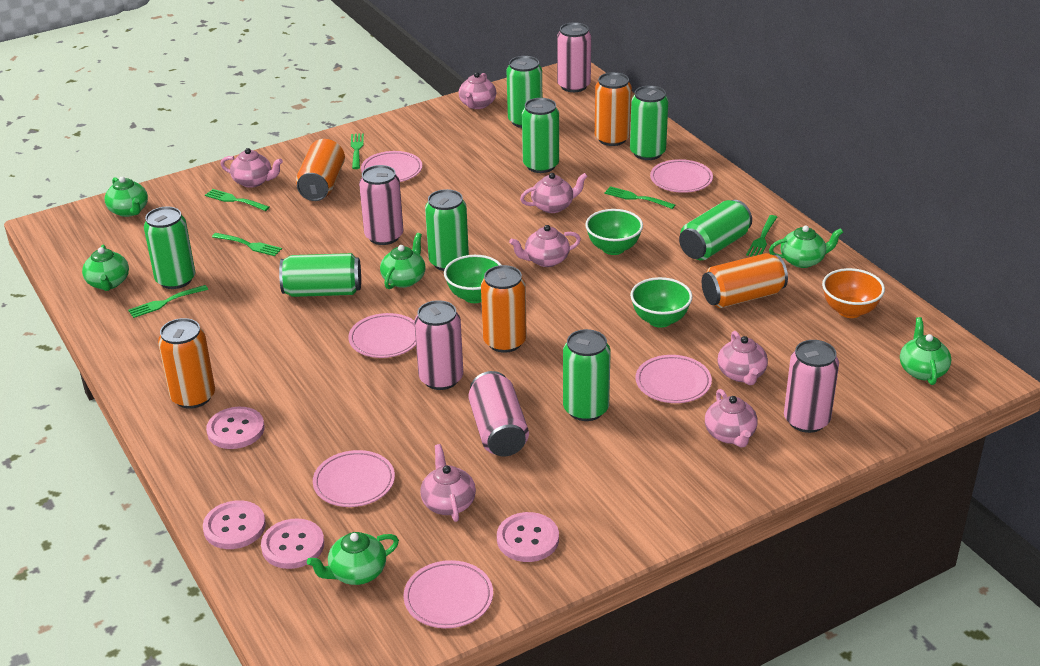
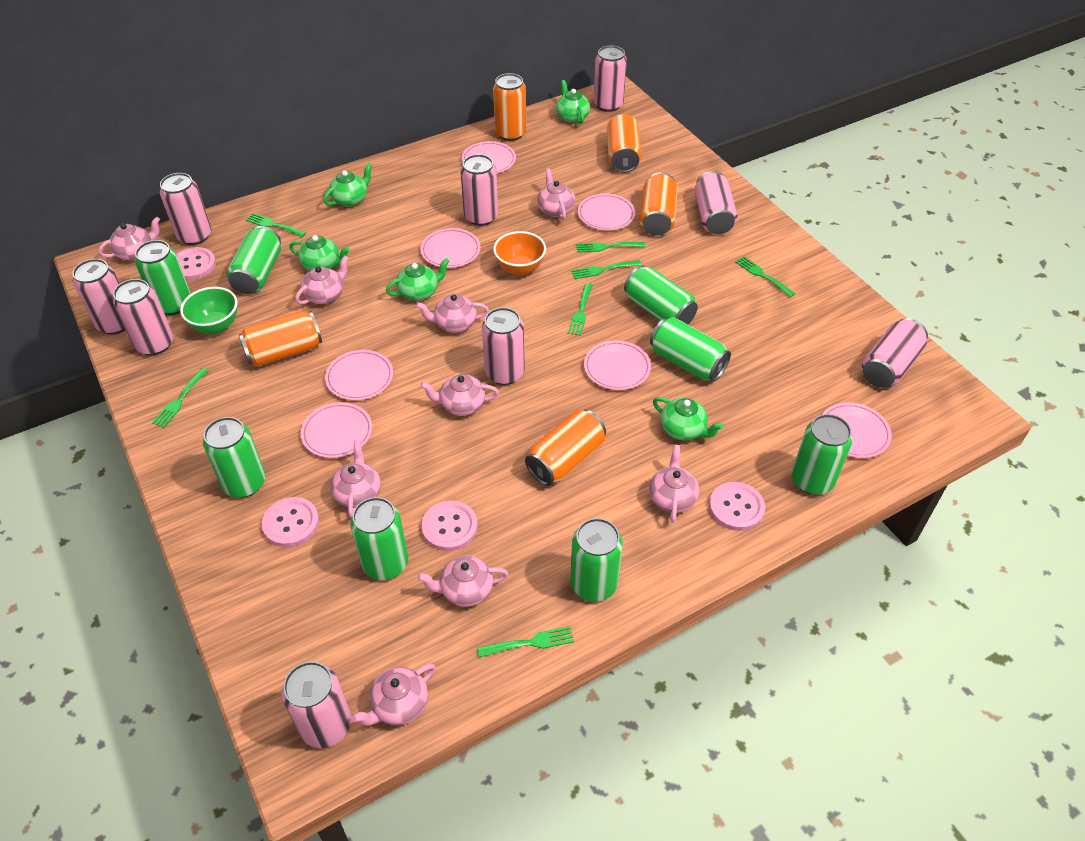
green bowl: 3 -> 1
green fork: 6 -> 7
green teapot: 6 -> 5
pink can: 5 -> 9
pink plate: 6 -> 7
pink teapot: 7 -> 9

